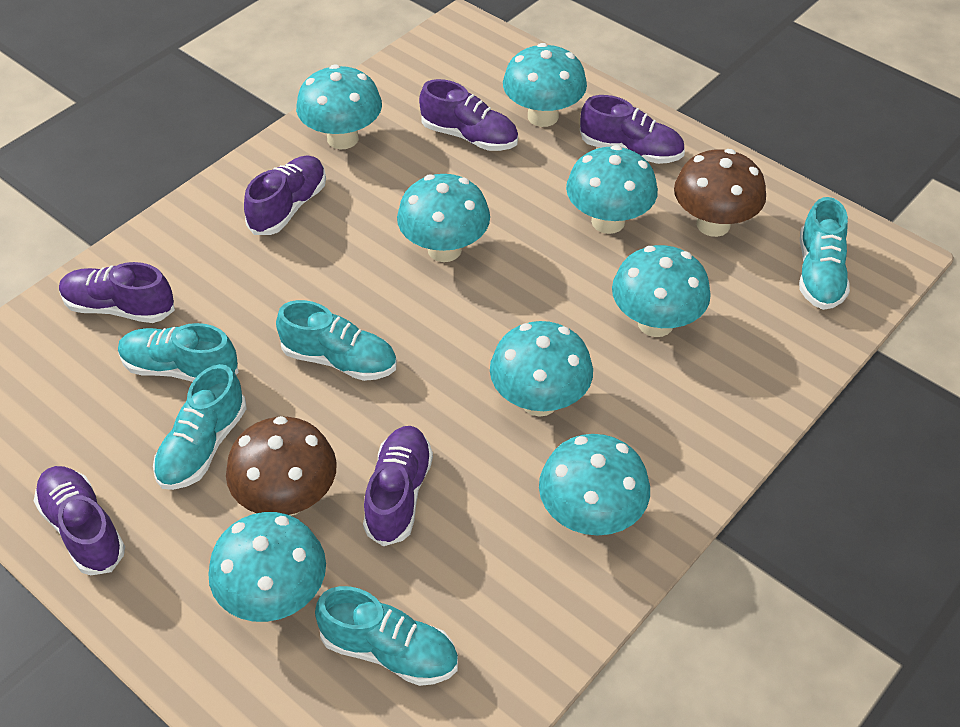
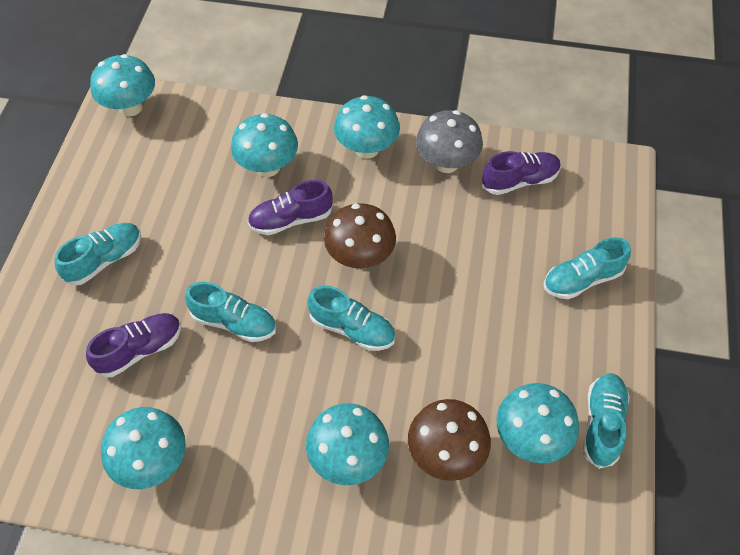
grey mushroom: 0 -> 1
purple shoe: 6 -> 3
turquoise mushroom: 8 -> 6

